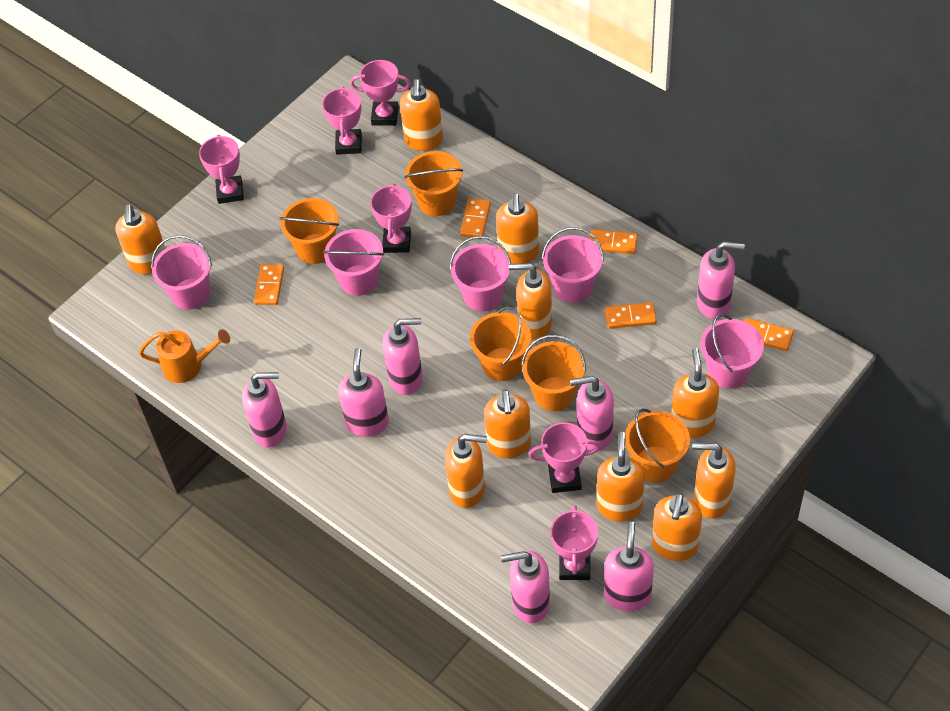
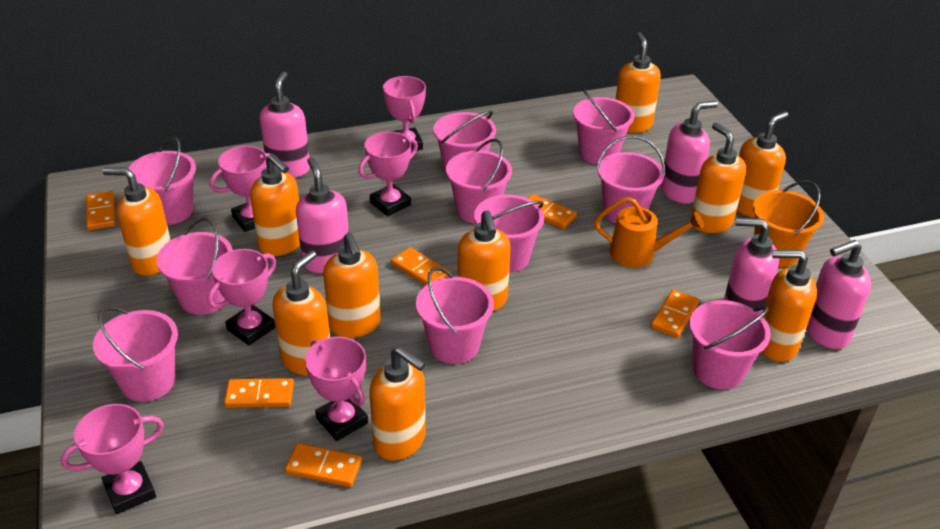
orange bucket: 5 -> 1
orange domino: 5 -> 6
pink bucket: 5 -> 10
pink soap dispenser: 7 -> 5

